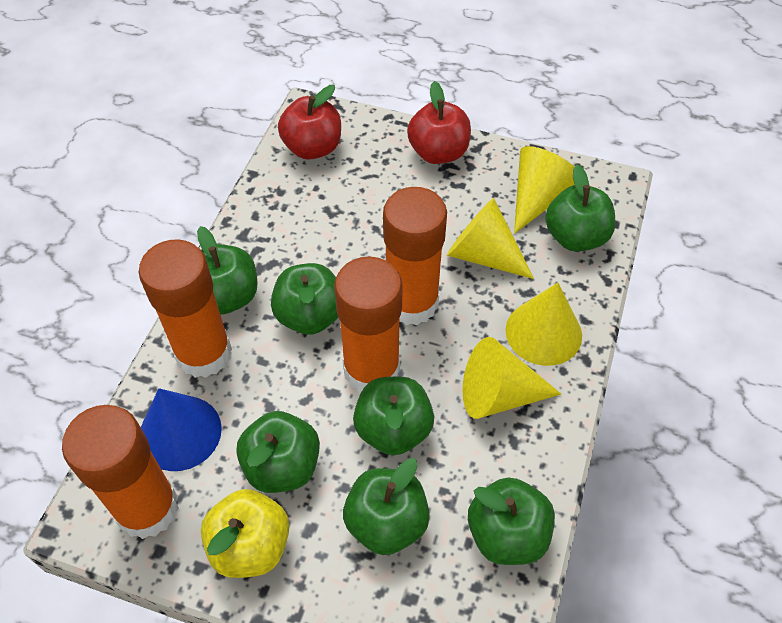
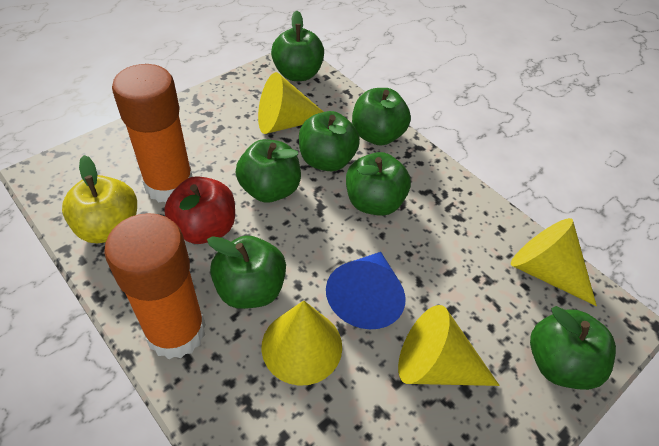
orange glue stick: 4 -> 2
red apple: 2 -> 1

